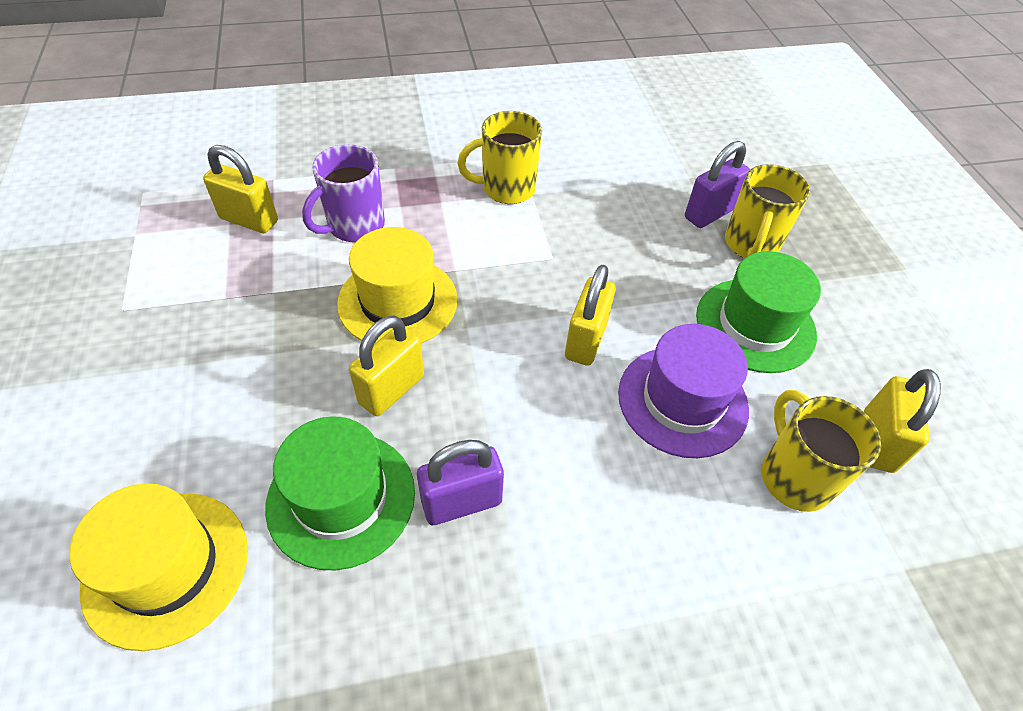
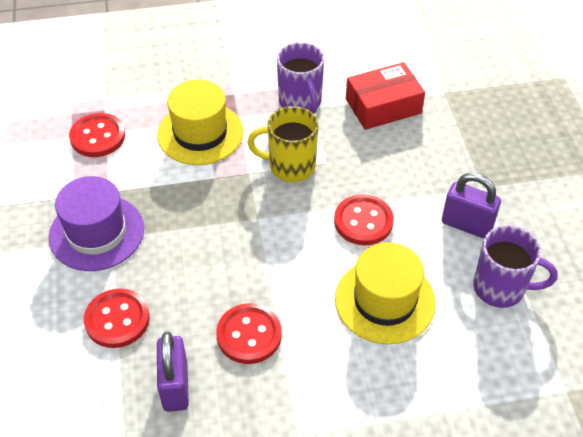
green hat: 2 -> 0
purple mug: 1 -> 2
red box: 0 -> 1
red button: 0 -> 4
yellow mug: 3 -> 1
yellow padlock: 4 -> 0

